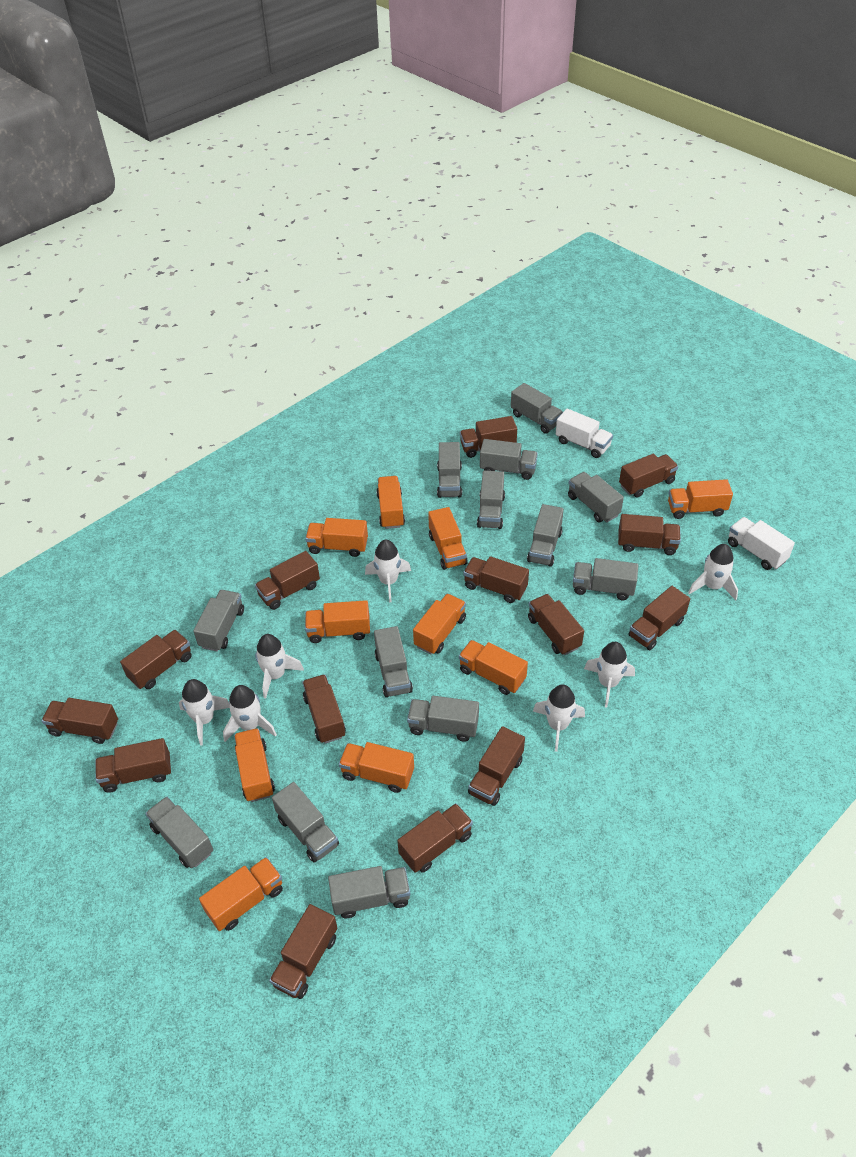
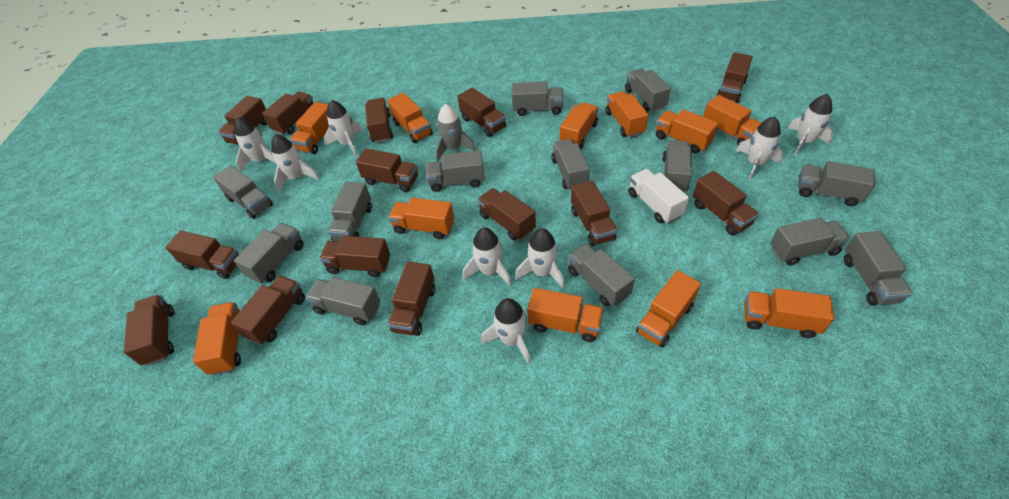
grey rocket: 0 -> 1
orange truck: 10 -> 11
white rocket: 7 -> 8
white truck: 2 -> 1

